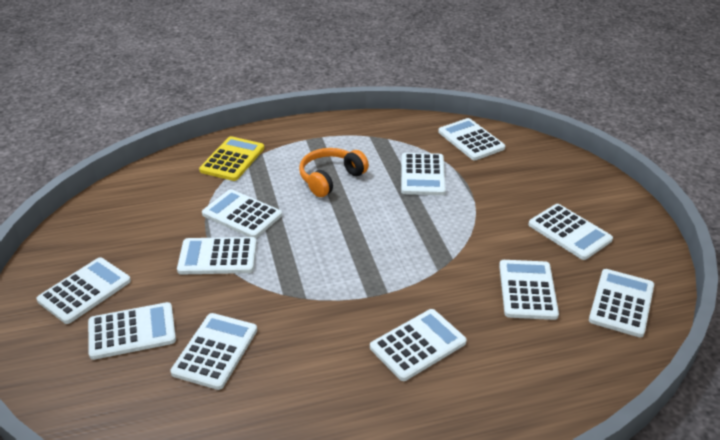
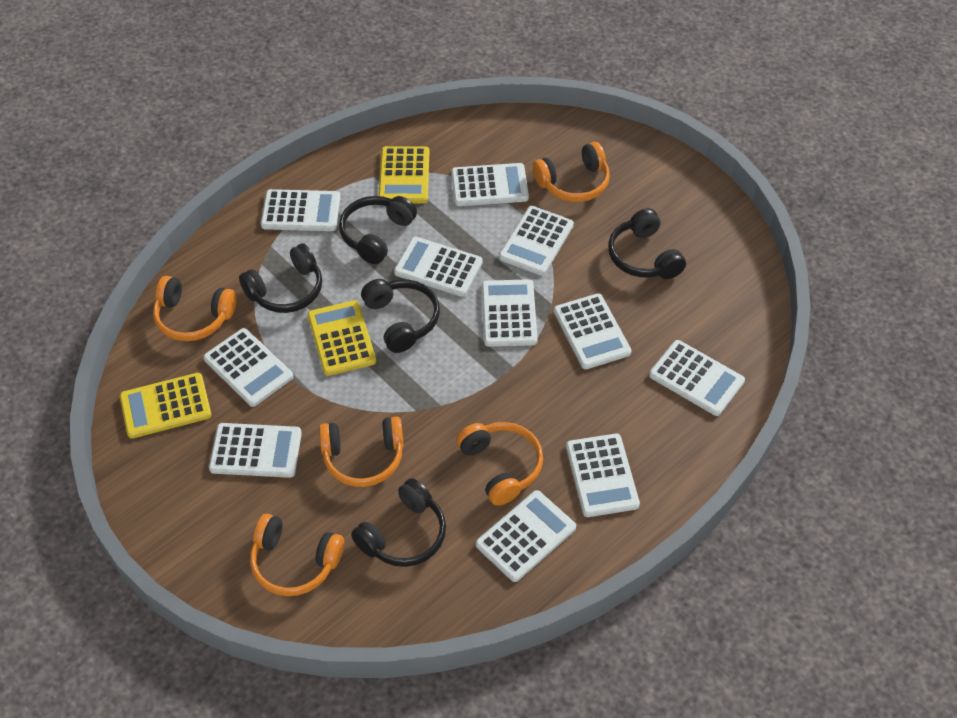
black headphones: 0 -> 5
orange headphones: 1 -> 5
yellow calculator: 1 -> 3

